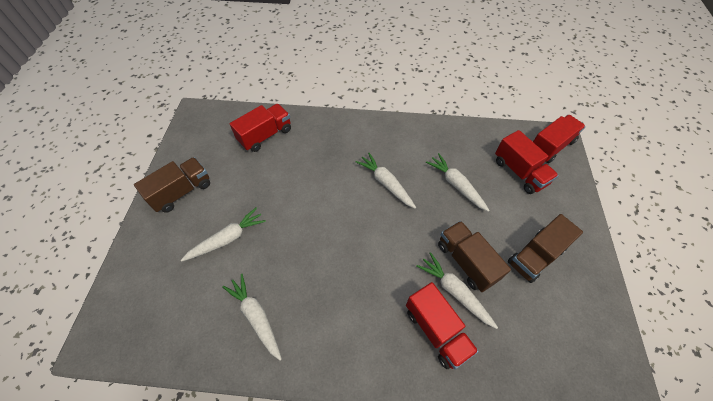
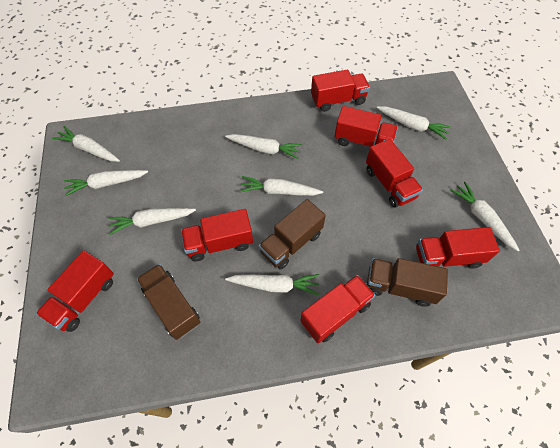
red truck: 4 -> 7
white carrot: 5 -> 8

